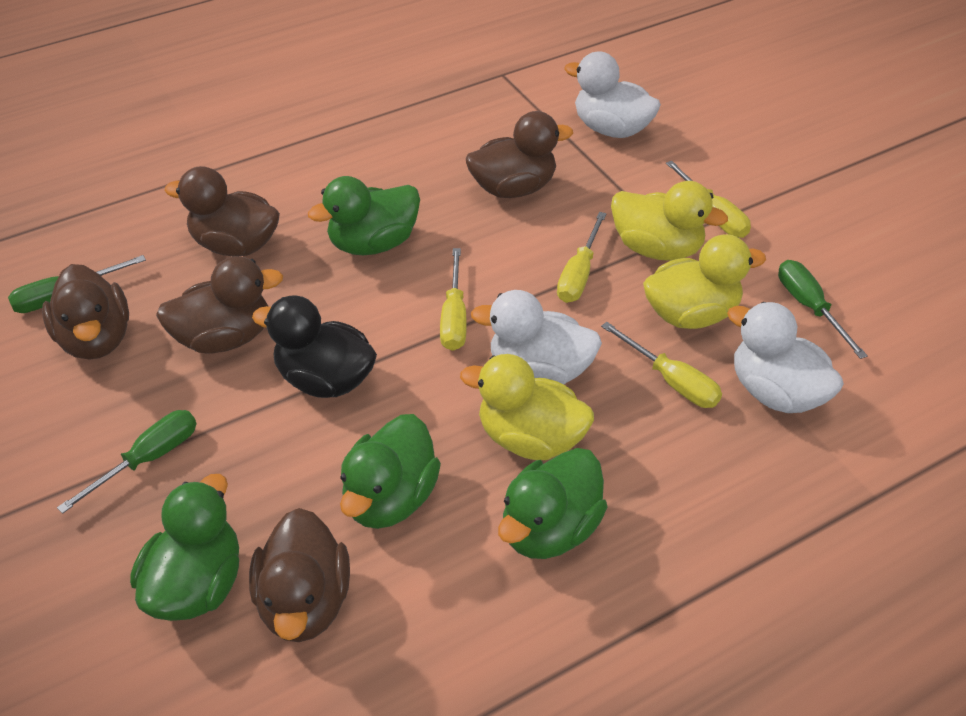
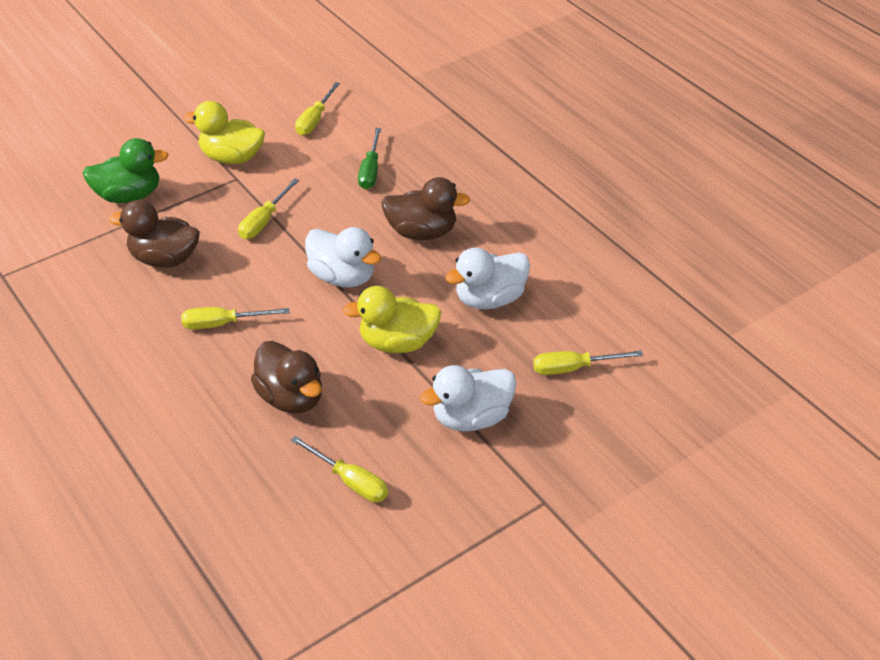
black duck: 1 -> 0
brown duck: 5 -> 3
green duck: 4 -> 1
green screwdriver: 3 -> 1
yellow duck: 3 -> 2
yellow screwdriver: 4 -> 5

